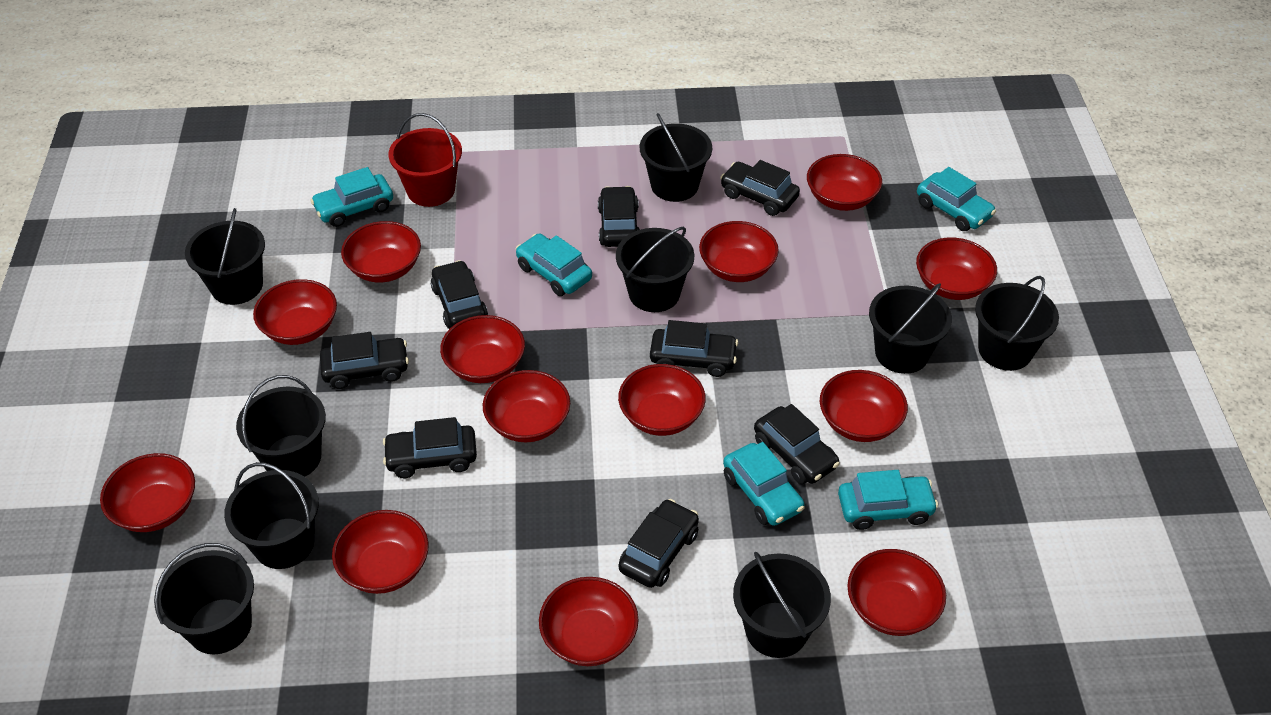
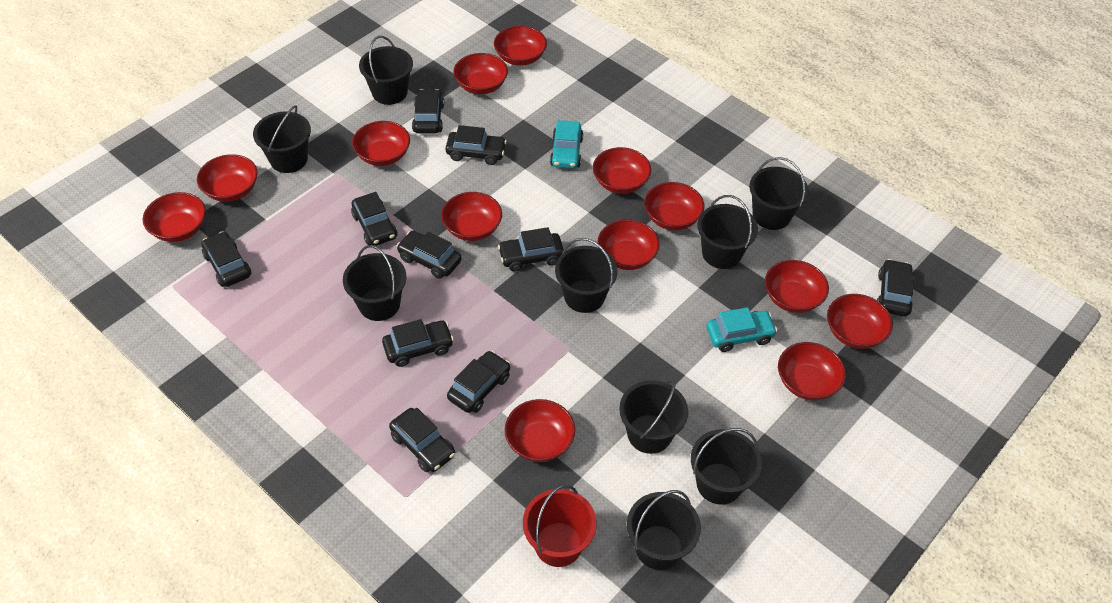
black car: 8 -> 10
turquoise car: 5 -> 2

